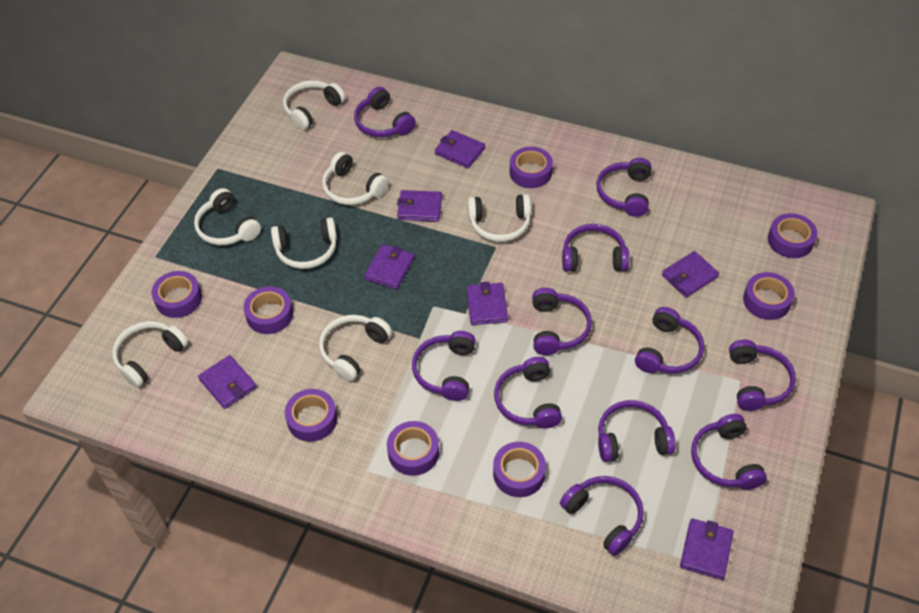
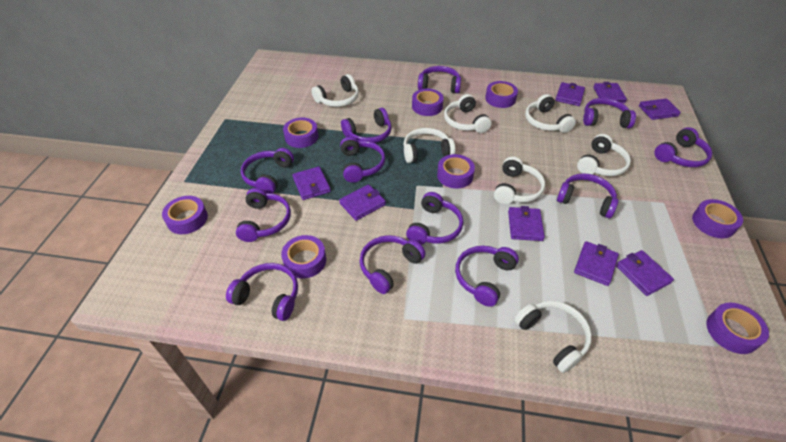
purple headphones: 11 -> 12
purple wallet: 7 -> 8

